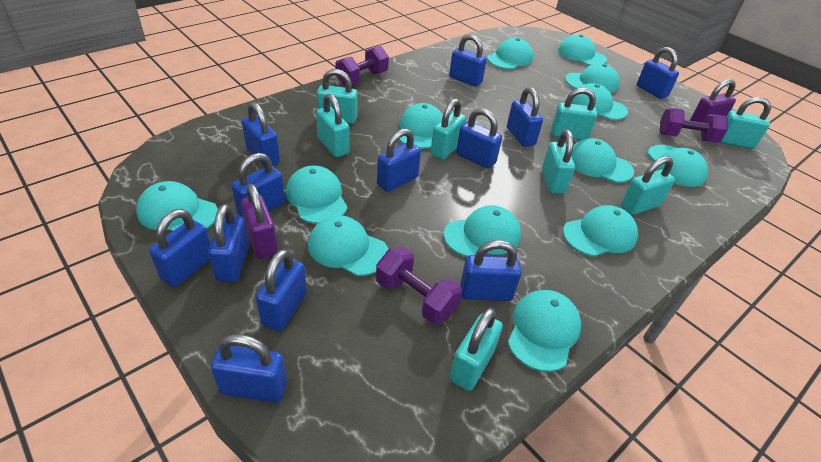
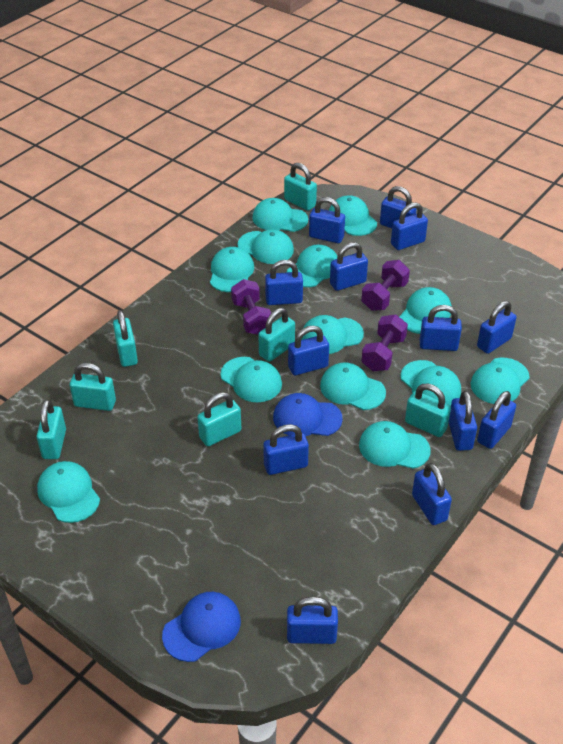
blue cap: 0 -> 2
blue padlock: 12 -> 13
purple padlock: 2 -> 0
turquoise padlock: 8 -> 7

